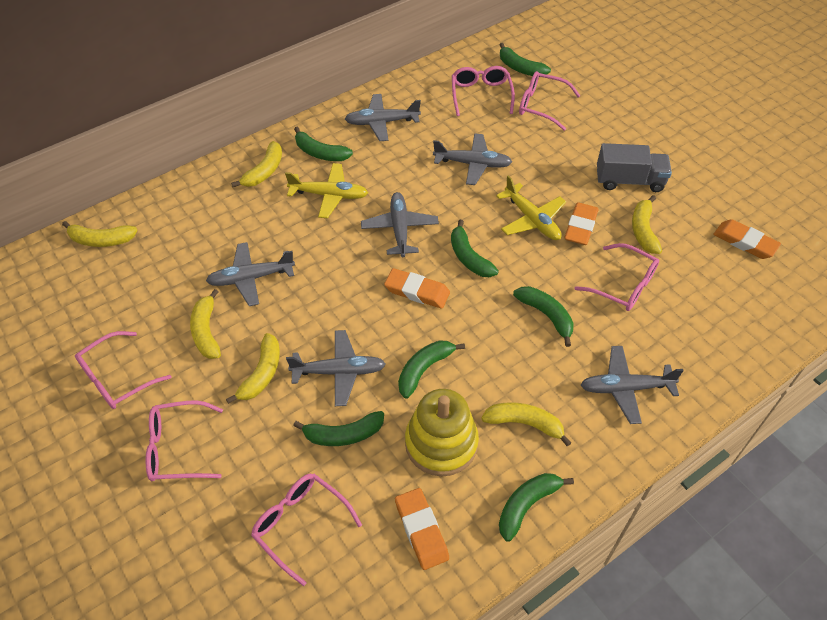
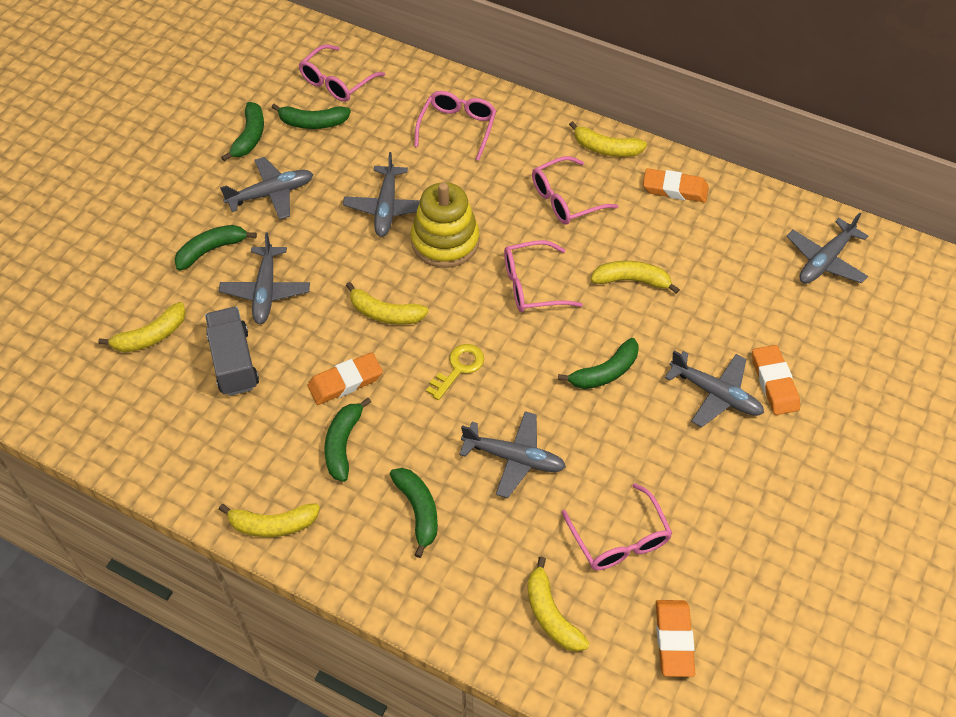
green banana: 7 -> 6
pink glasses: 6 -> 5
yellow key: 0 -> 1
yellow plane: 2 -> 0

